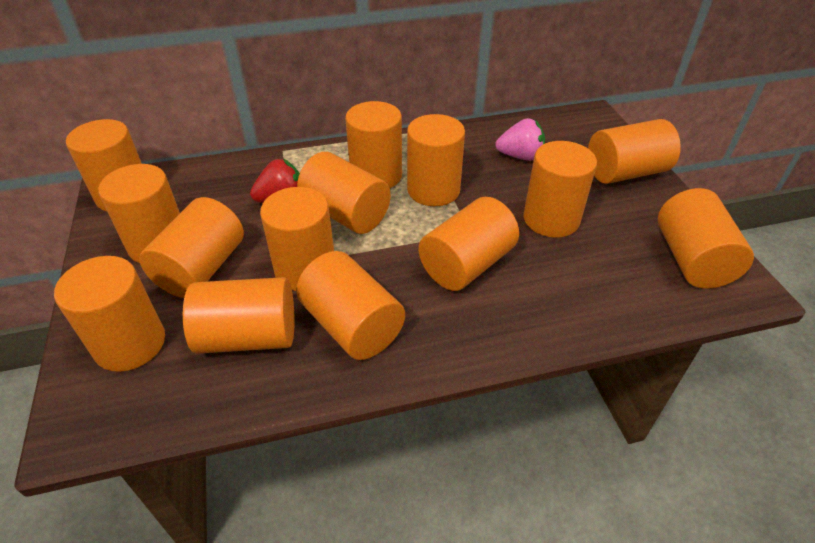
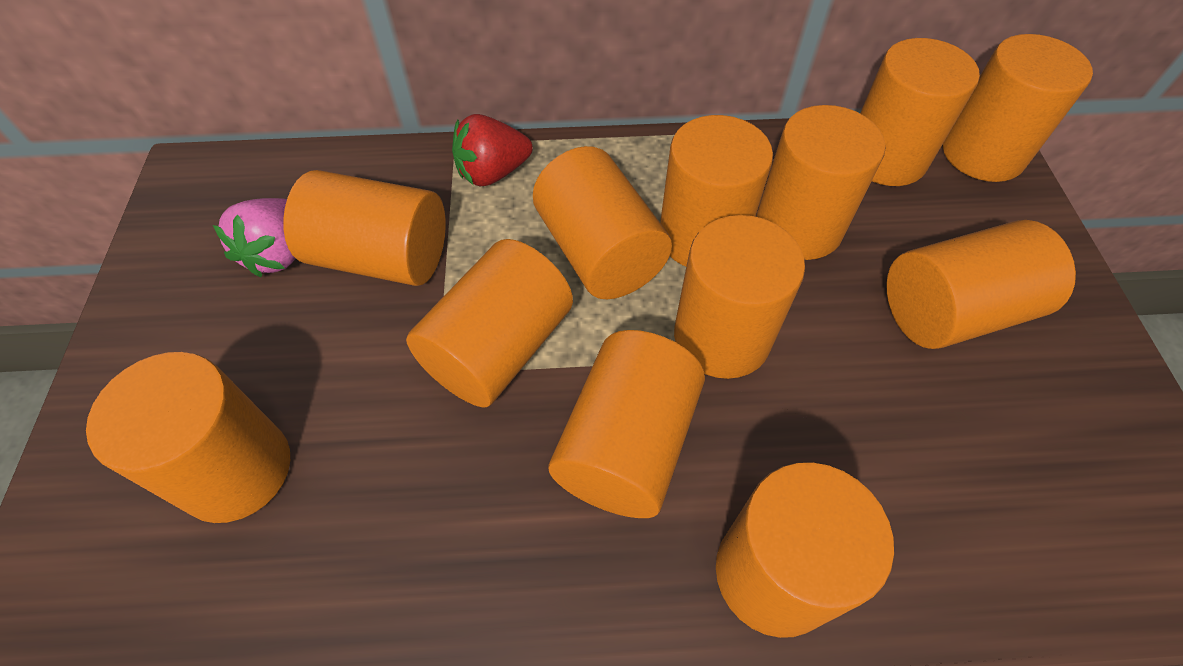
orange cylinder: 14 -> 12

